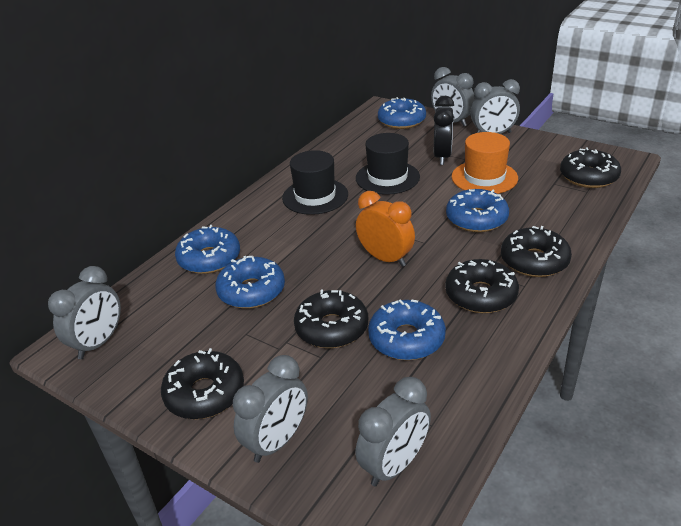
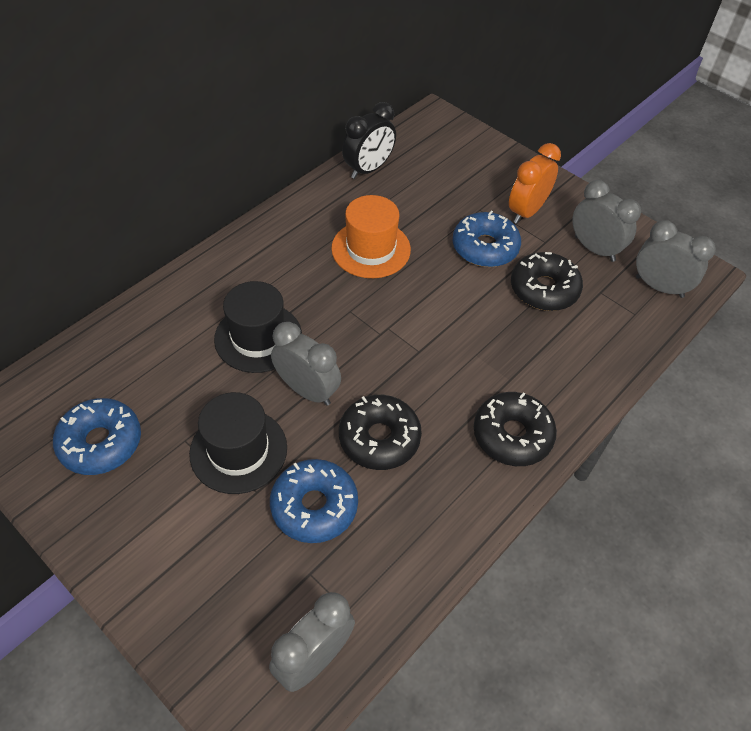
black donut: 5 -> 3
blue donut: 5 -> 3
grey clock: 5 -> 4

